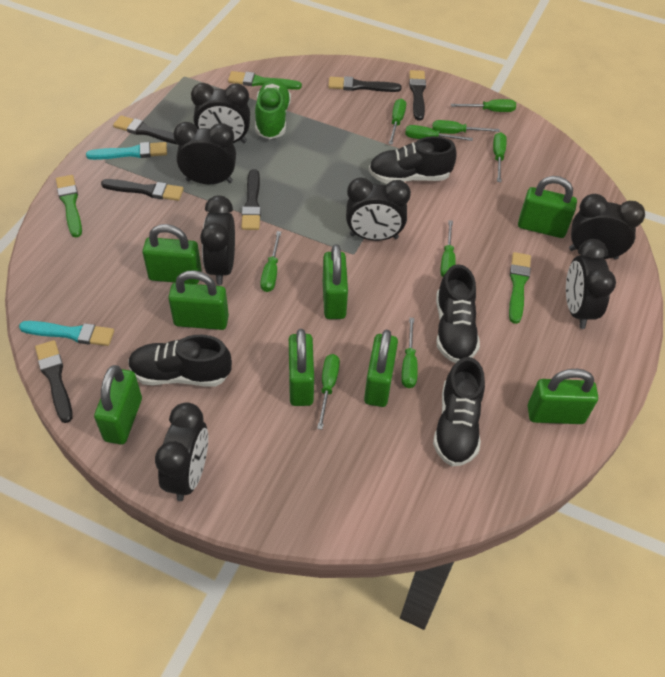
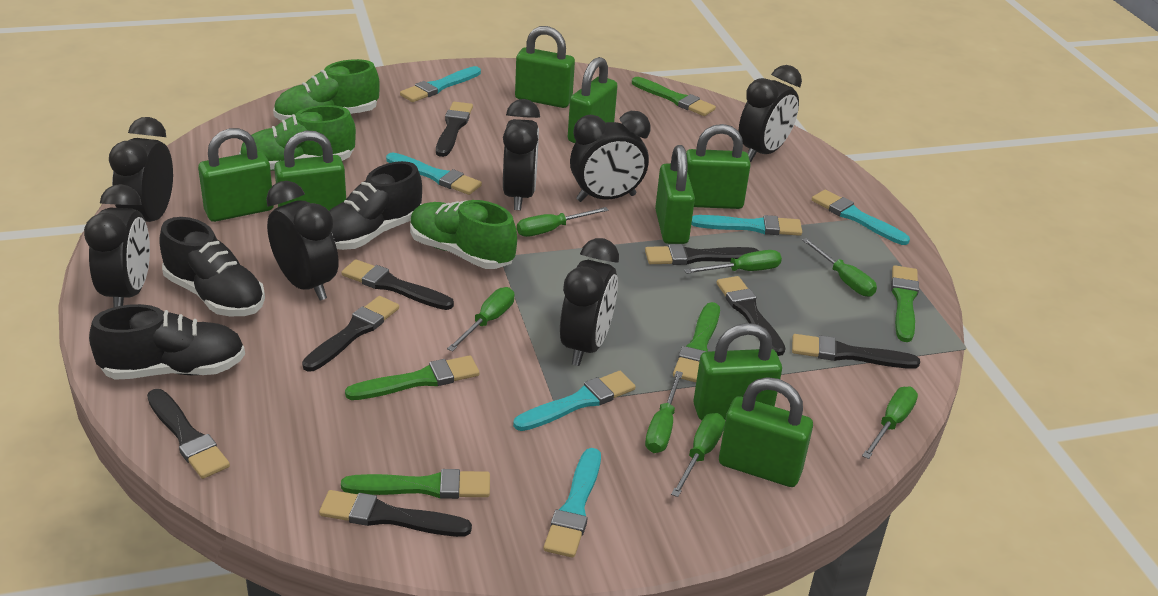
black brush: 6 -> 8
black shoe: 4 -> 3
green brush: 3 -> 5
green screwdriver: 9 -> 7
green shoe: 1 -> 3
turquoise brush: 2 -> 6

